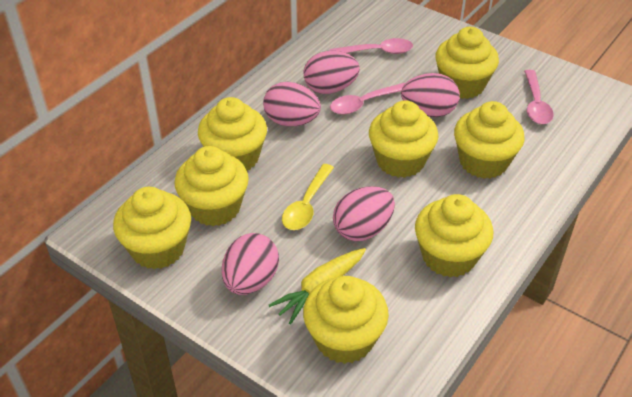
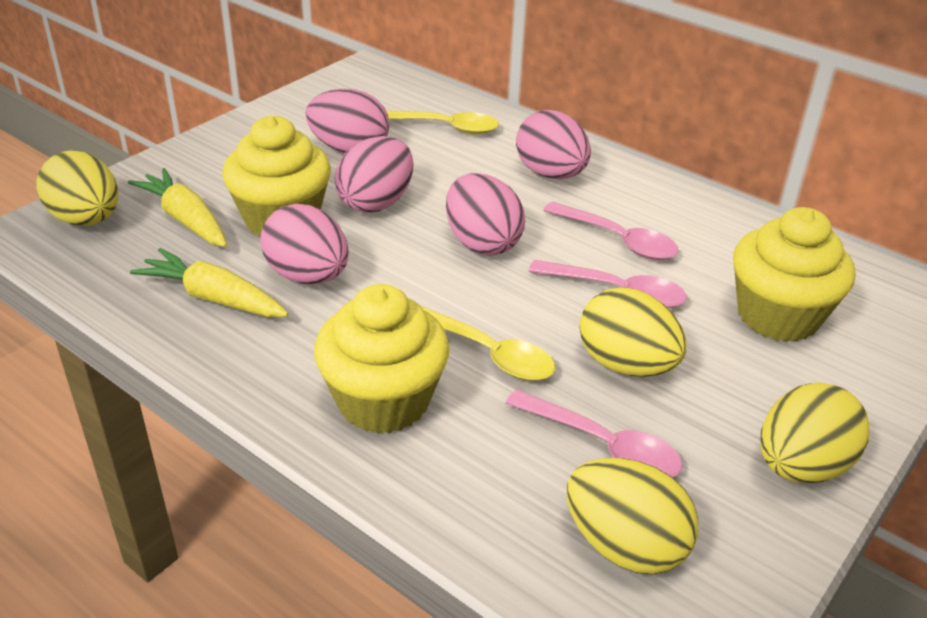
yellow carrot: 1 -> 2
yellow cupcake: 8 -> 3
yellow egg: 0 -> 4
yellow spoon: 1 -> 2

